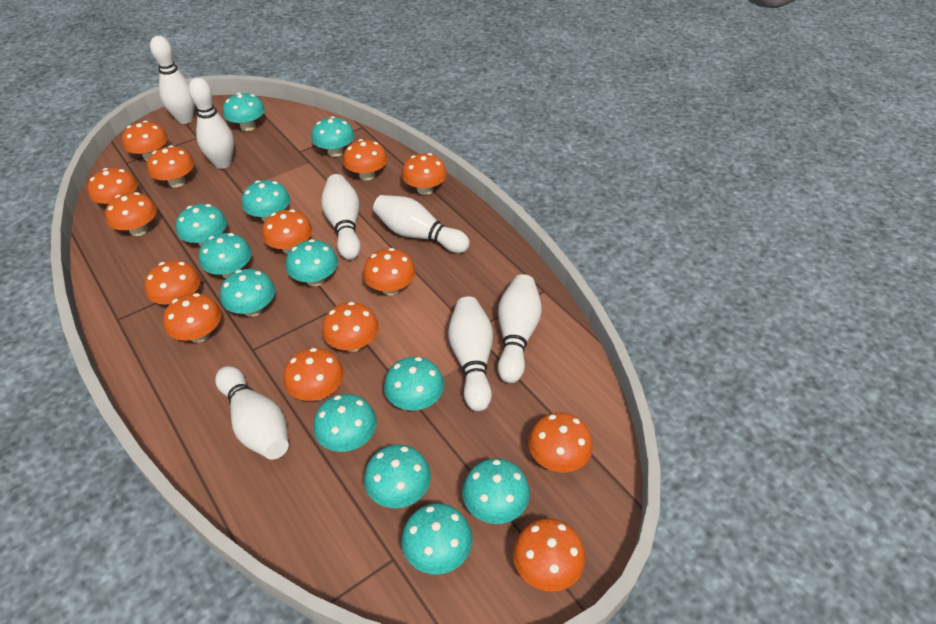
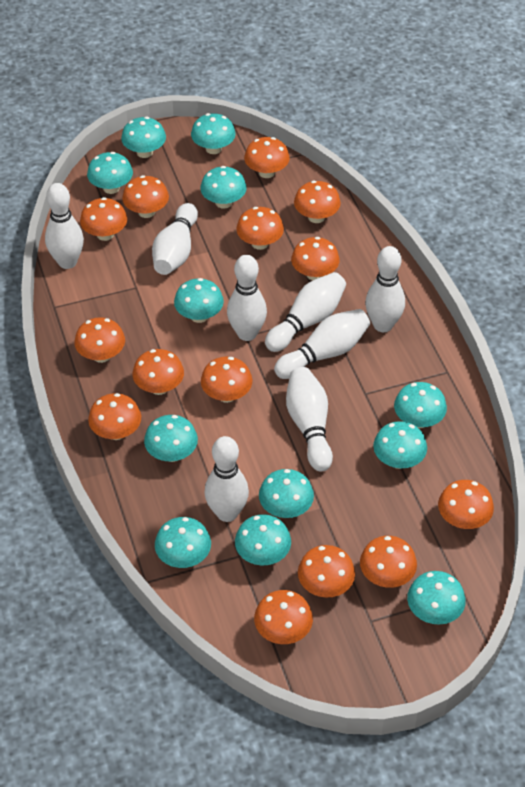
white bowling pin: 7 -> 8

